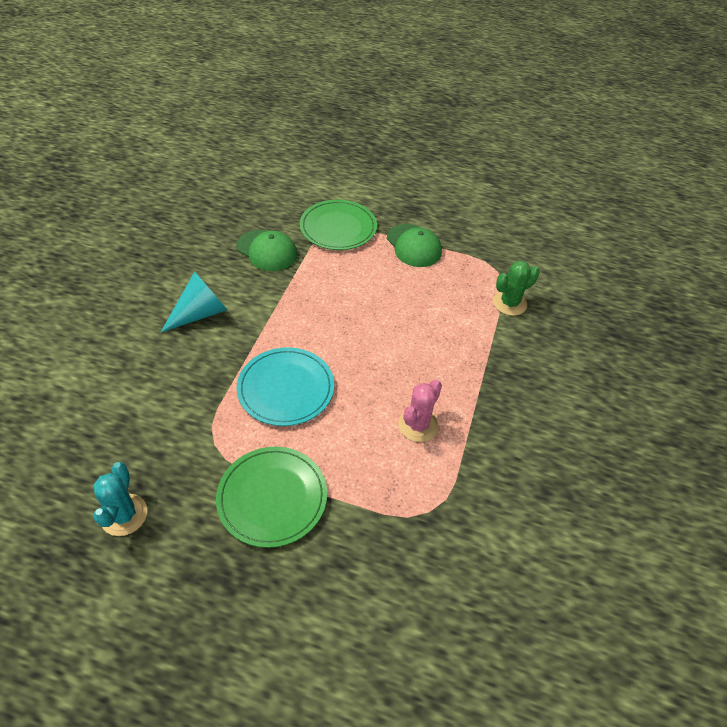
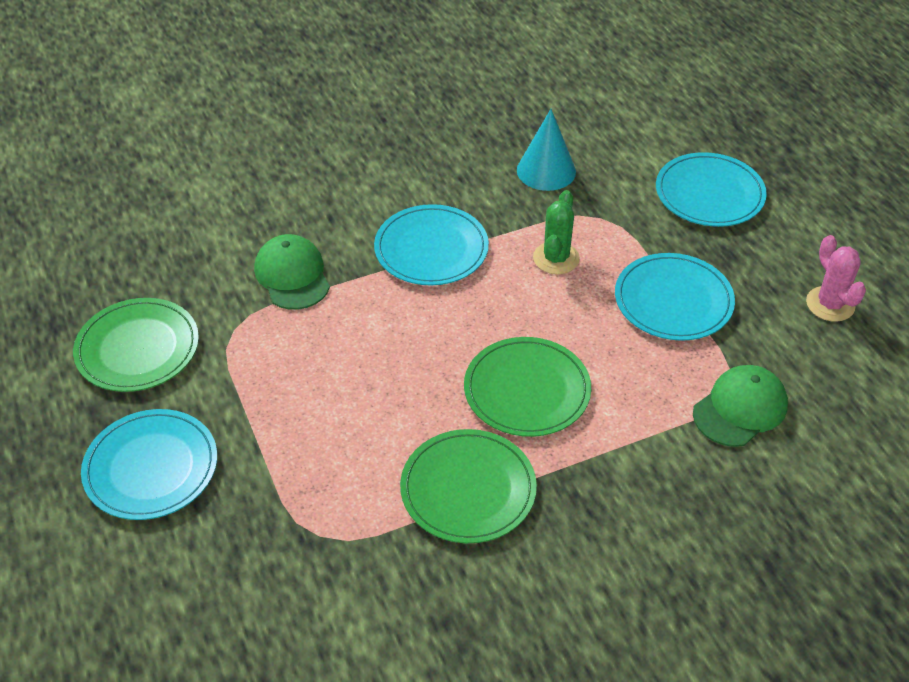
green plate: 2 -> 3
turquoise cactus: 1 -> 0
turquoise plate: 1 -> 4

